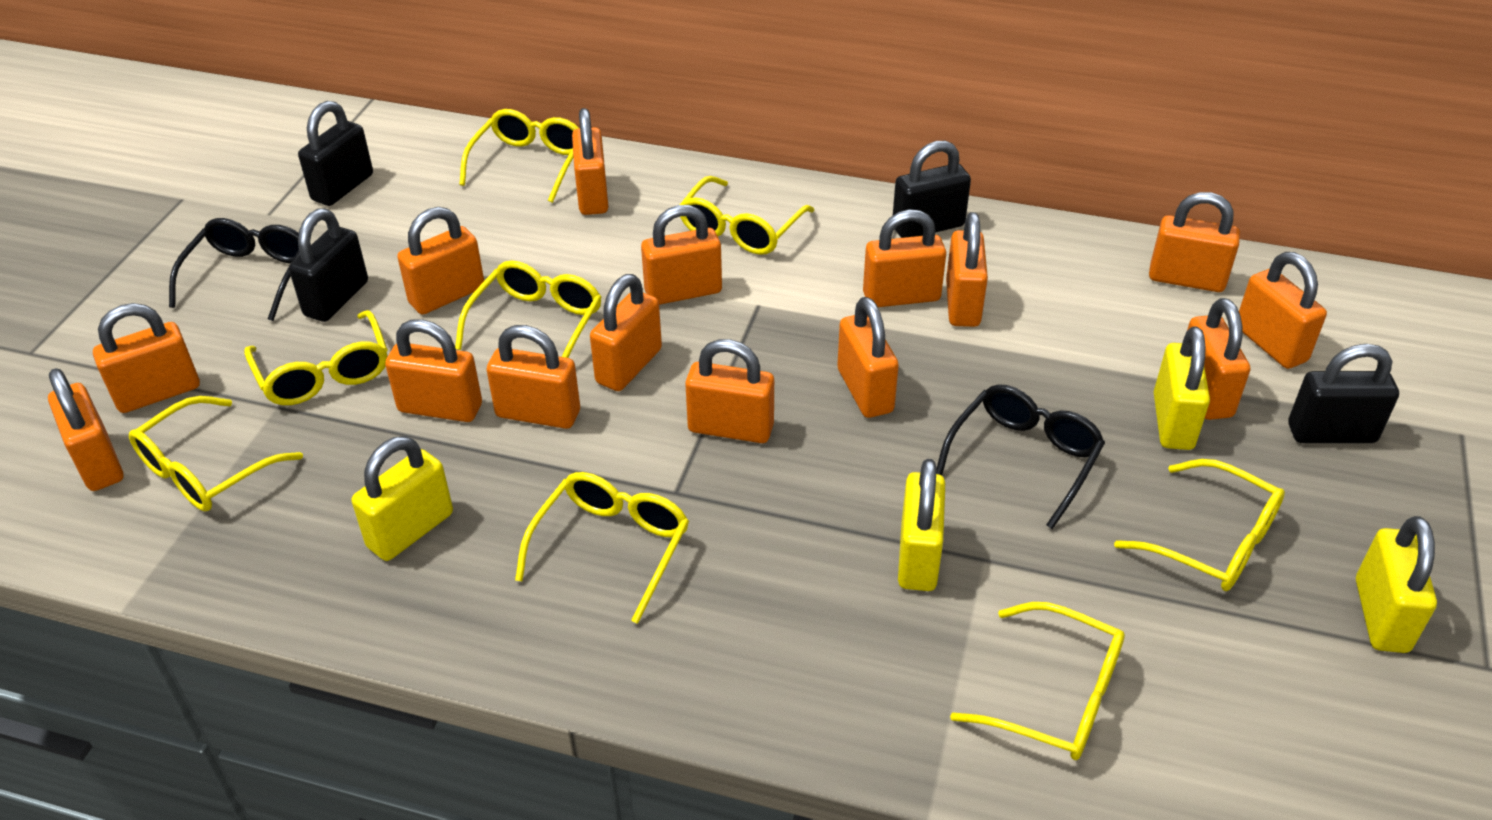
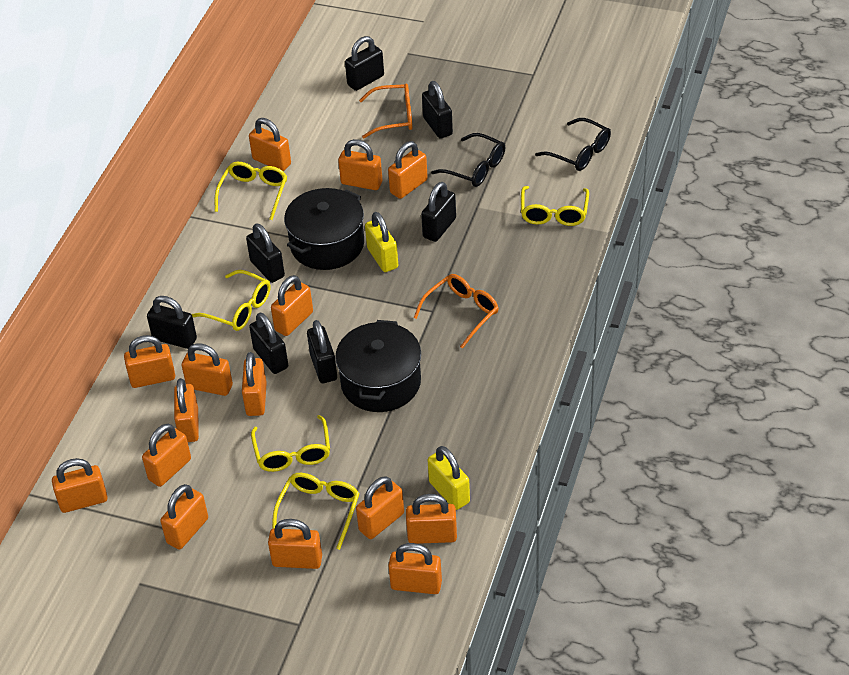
black padlock: 4 -> 7
black pot: 0 -> 2
orange glasses: 0 -> 2
yellow glasses: 8 -> 5
yellow padlock: 4 -> 2

